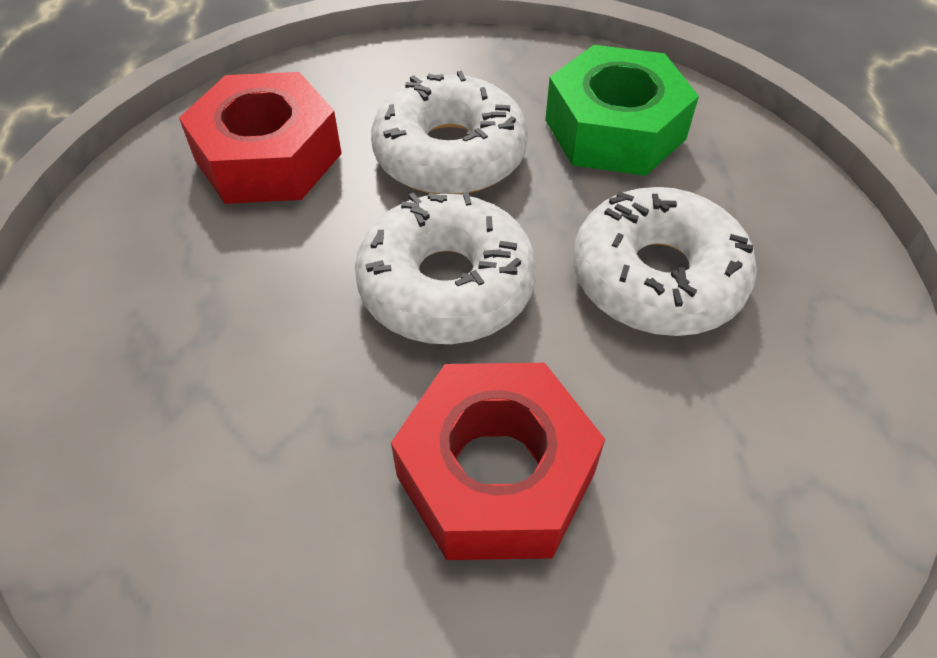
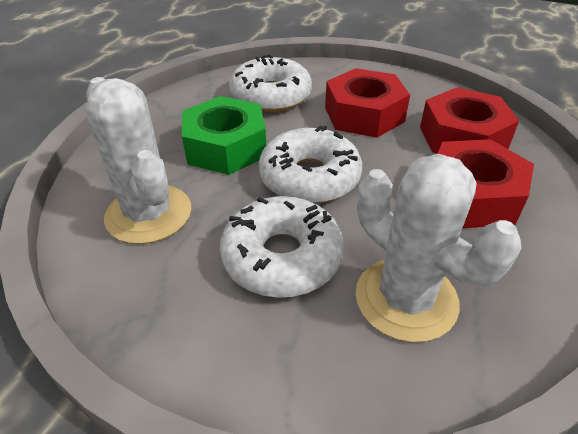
red nut: 2 -> 3
white cactus: 0 -> 2

